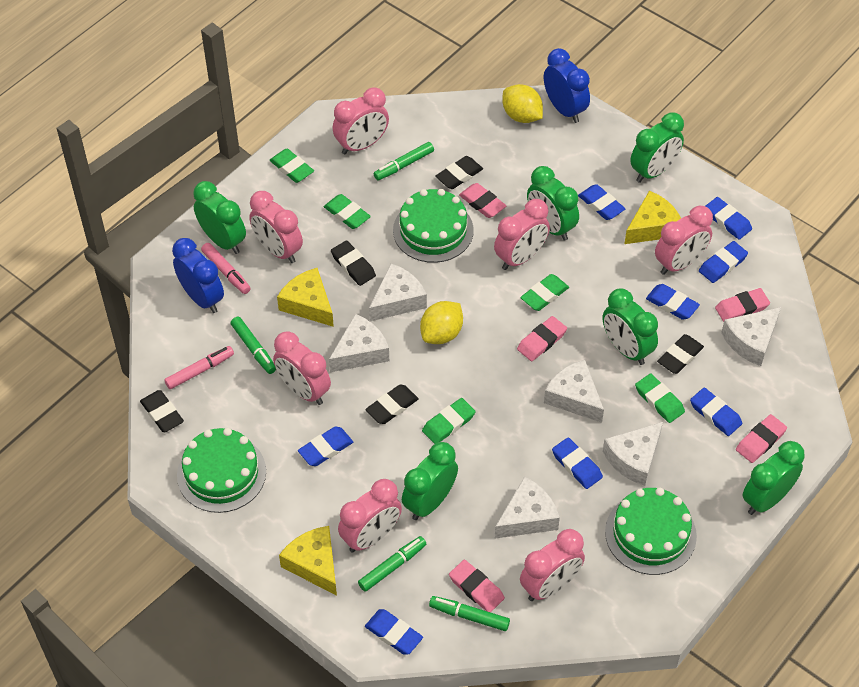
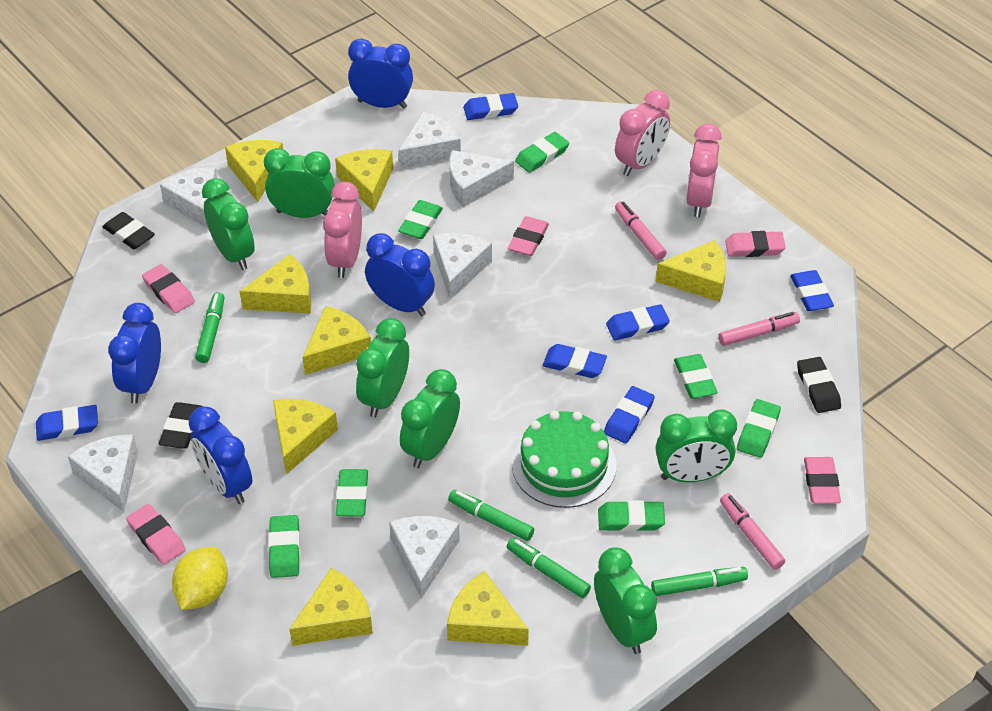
black eraser: 5 -> 3
blue clock: 2 -> 4
blue eraser: 8 -> 6
green cake: 3 -> 1
green eraser: 5 -> 7
pink clock: 7 -> 3
pink marker: 2 -> 3
yellow cheese: 3 -> 8
yellow lemon: 2 -> 1

